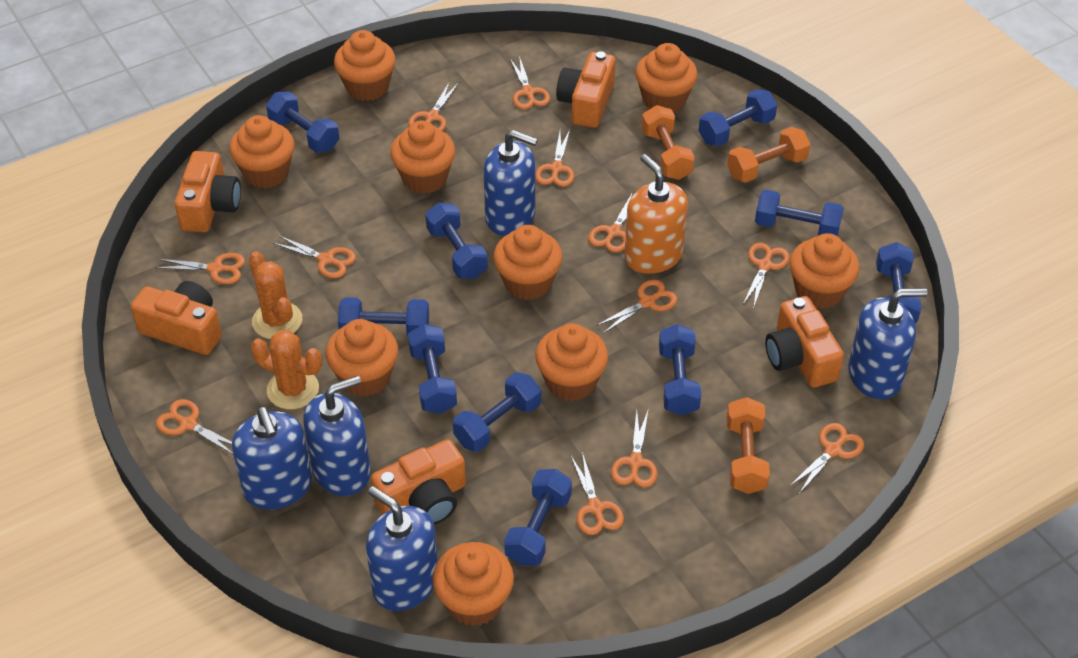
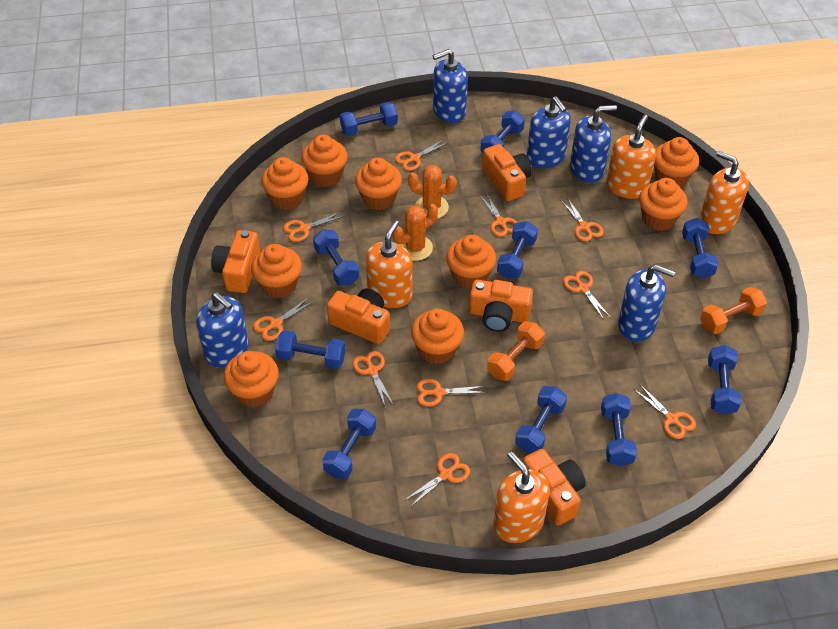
orange dumbbell: 3 -> 2
orange scissors: 12 -> 10
orange soap dispenser: 1 -> 4

